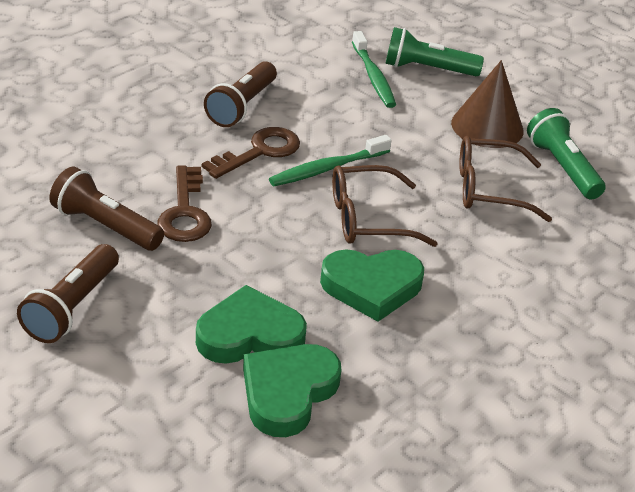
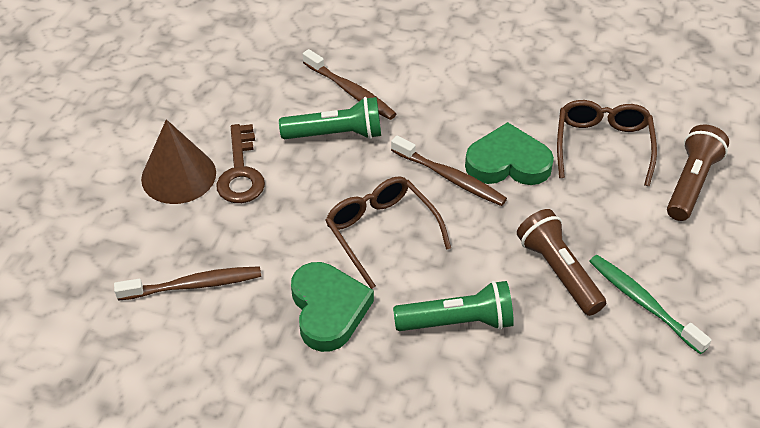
brown flashlight: 3 -> 2
brown key: 2 -> 1
brown toothbrush: 0 -> 3
green heart: 3 -> 2
green toothbrush: 2 -> 1

